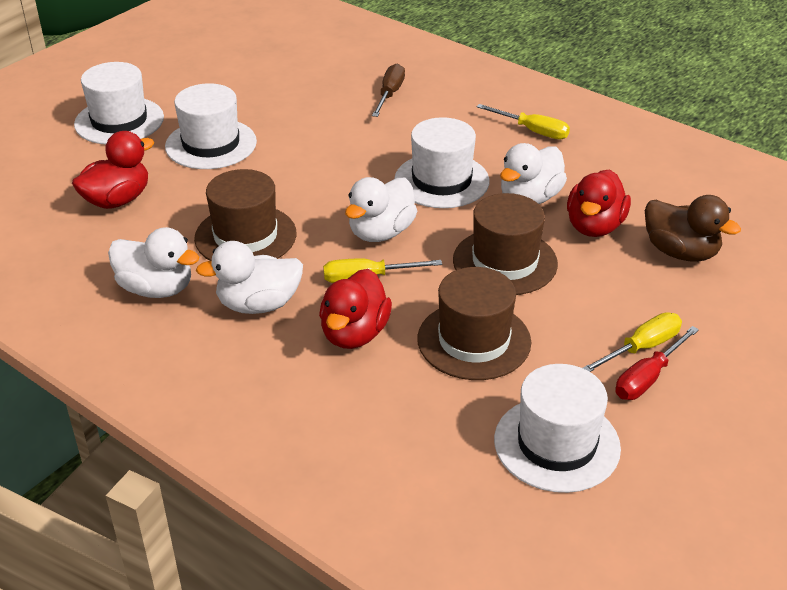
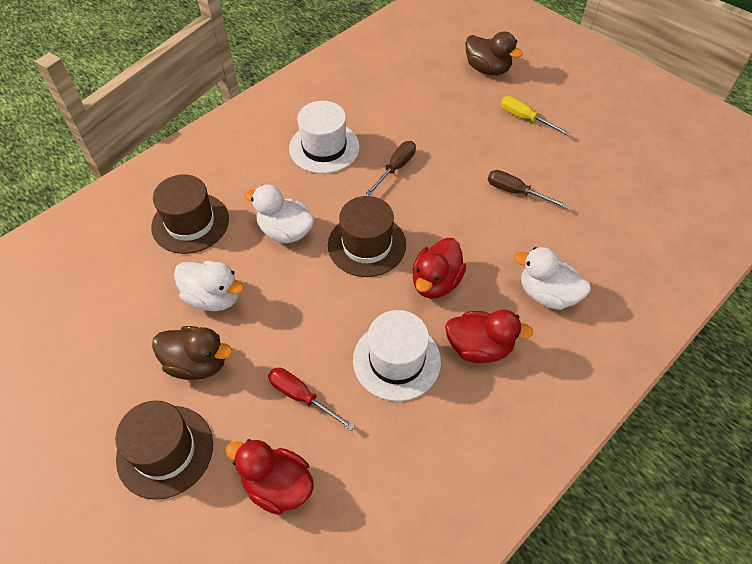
brown duck: 1 -> 2
brown screwdriver: 1 -> 2
white duck: 4 -> 3
white hat: 4 -> 2
yellow screwdriver: 3 -> 1

